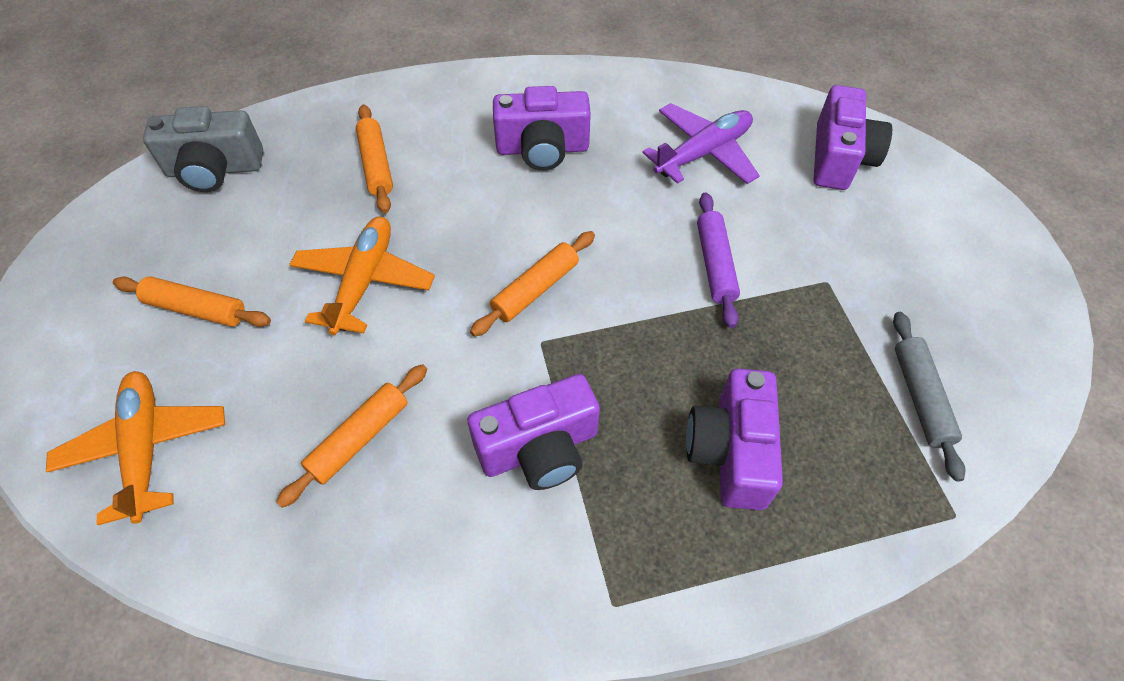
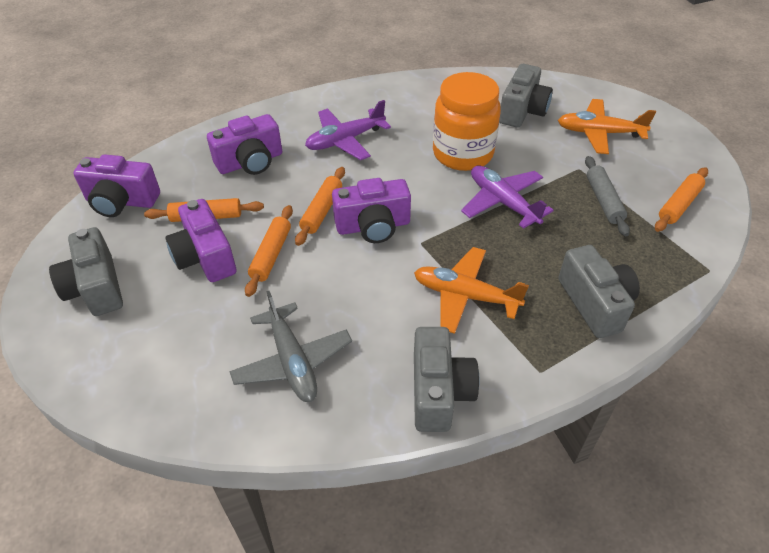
grey camera: 1 -> 4
grey plane: 0 -> 1
orange jar: 0 -> 1
purple plane: 1 -> 2
purple rolling pin: 1 -> 0

